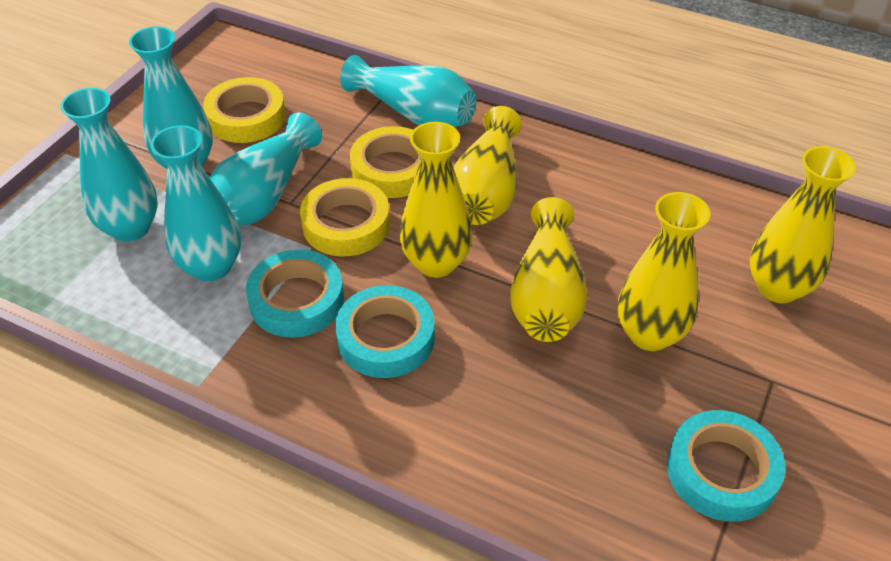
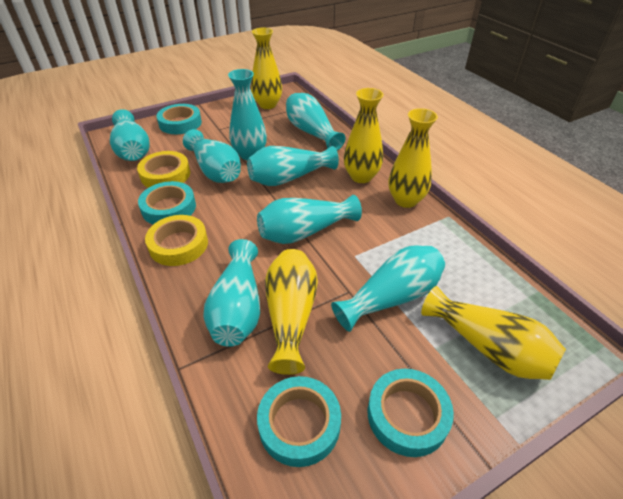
turquoise tape: 3 -> 4
turquoise vase: 5 -> 8
yellow tape: 3 -> 2

